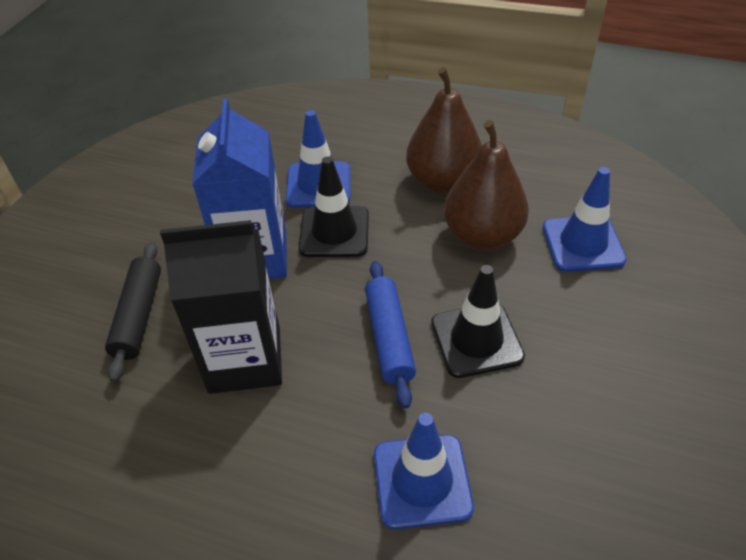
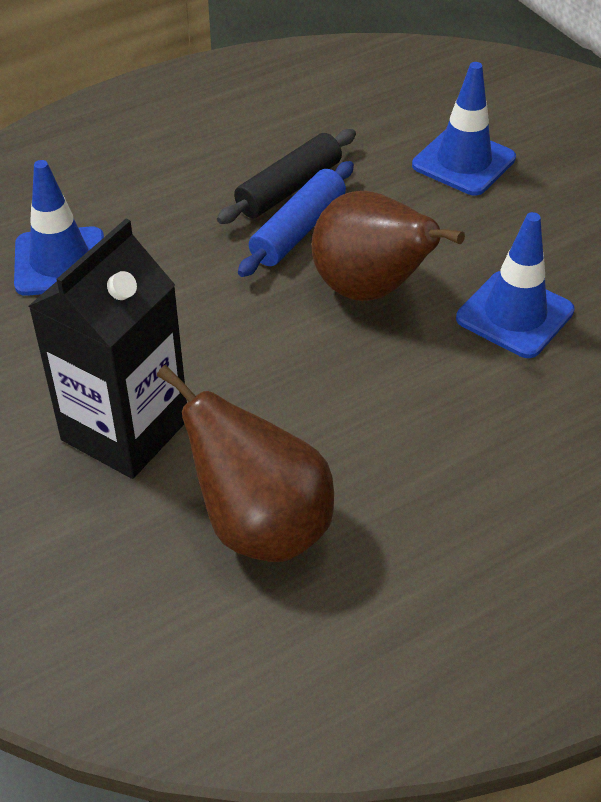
black traffic cone: 2 -> 0
blue carton: 1 -> 0

